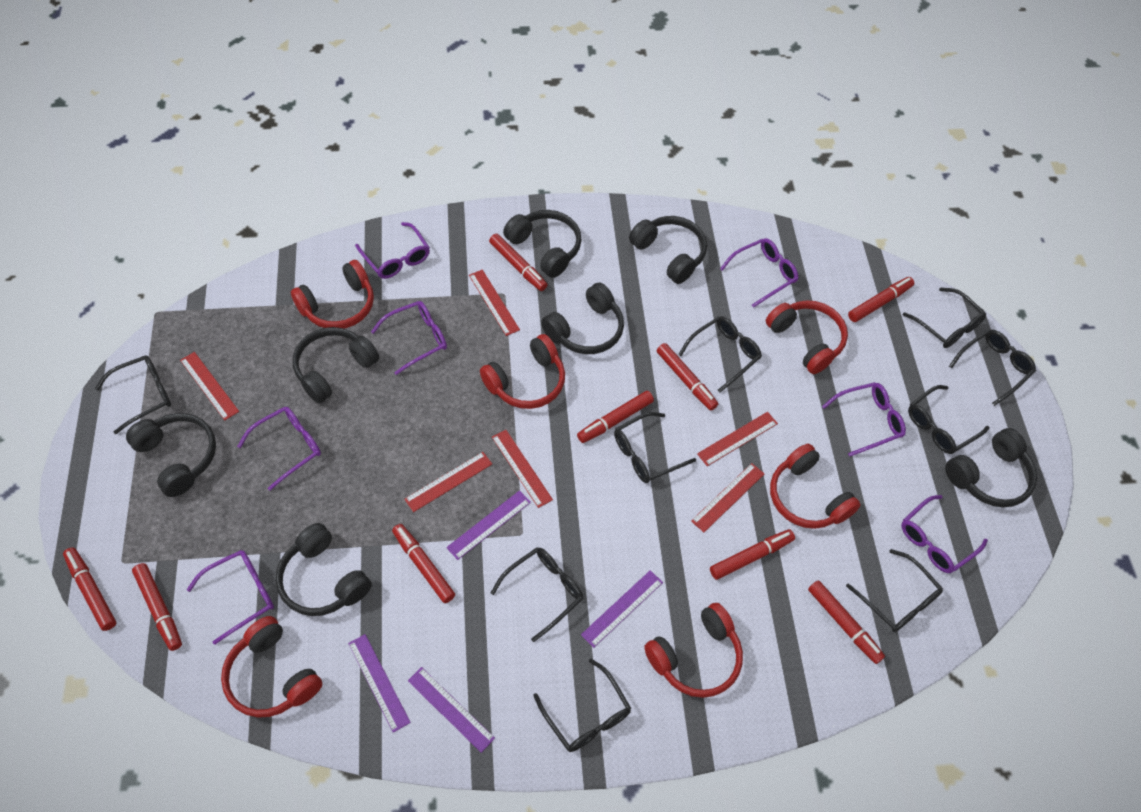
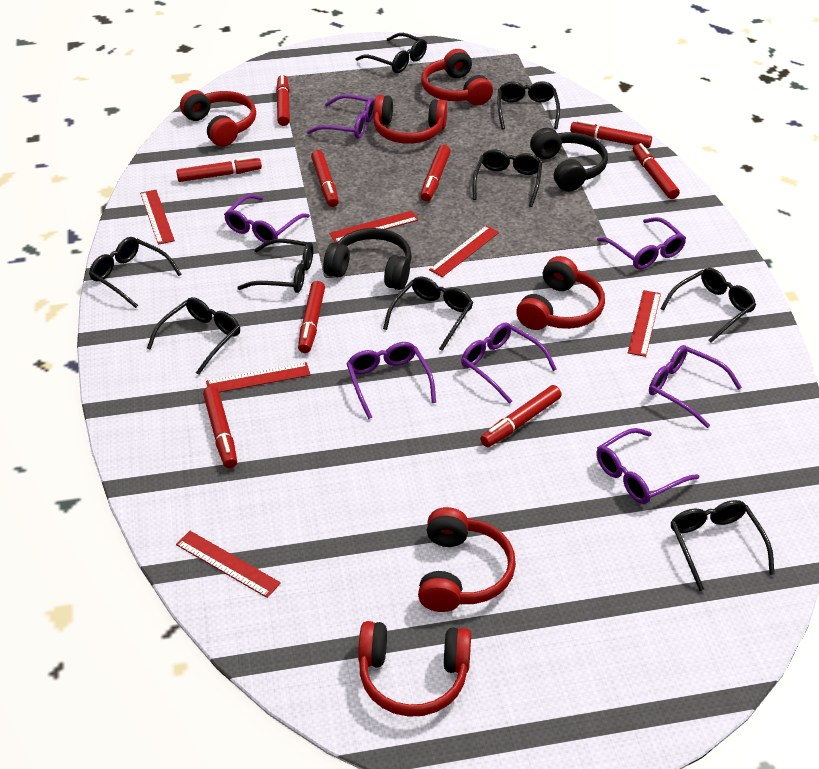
black headphones: 7 -> 2
purple ruler: 4 -> 0

